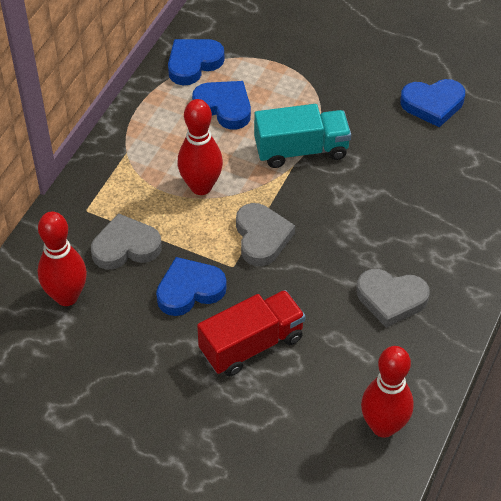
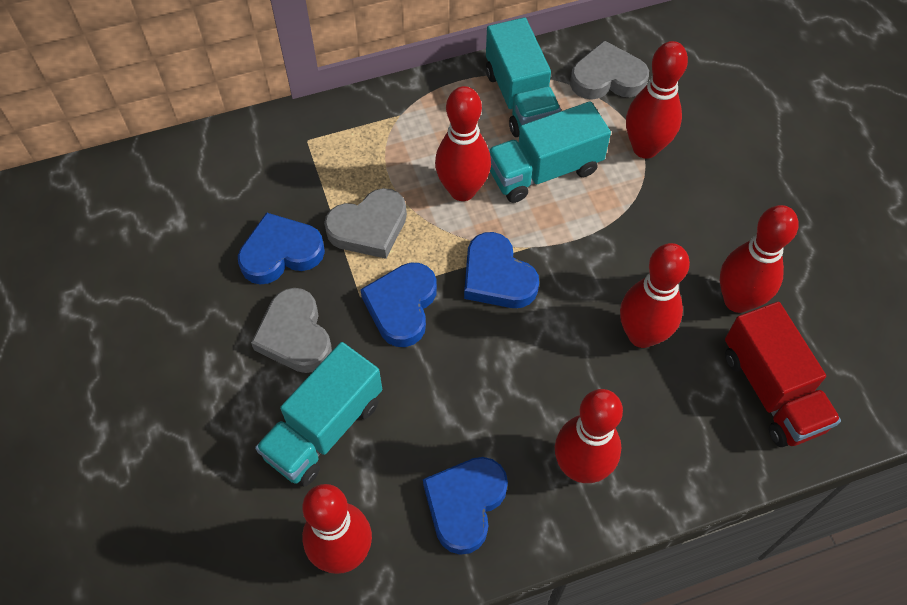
red bowling pin: 3 -> 6
turquoise truck: 1 -> 3

